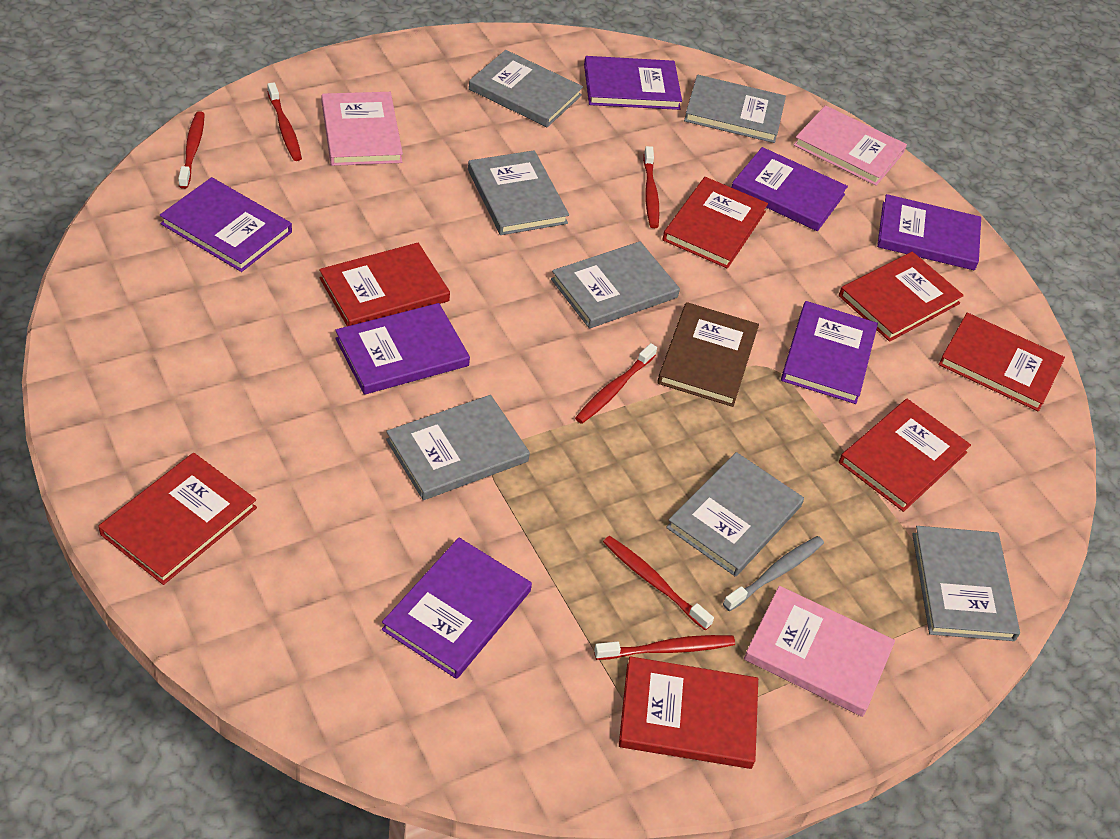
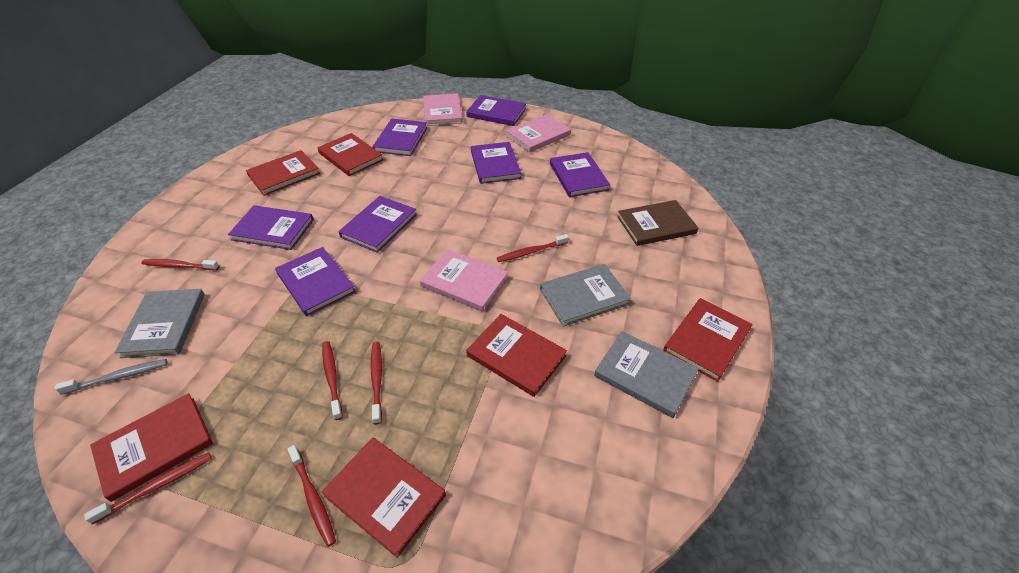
grey book: 7 -> 3
red book: 7 -> 6

